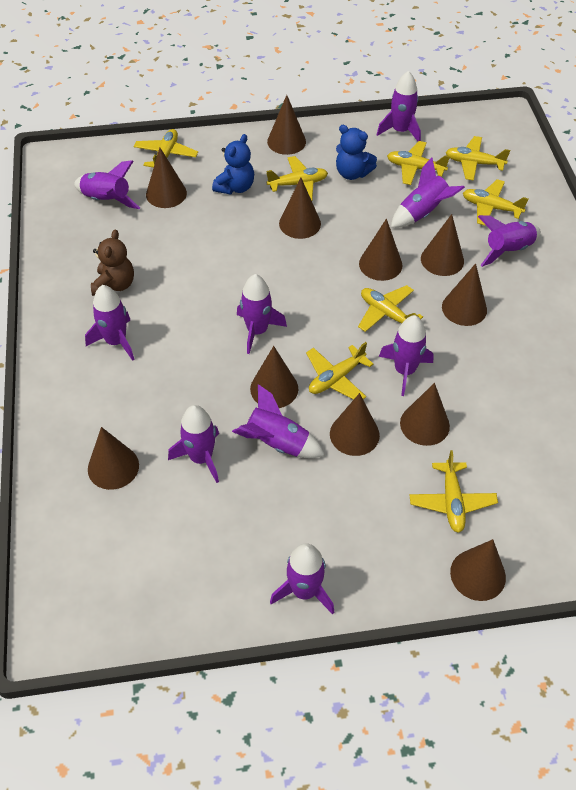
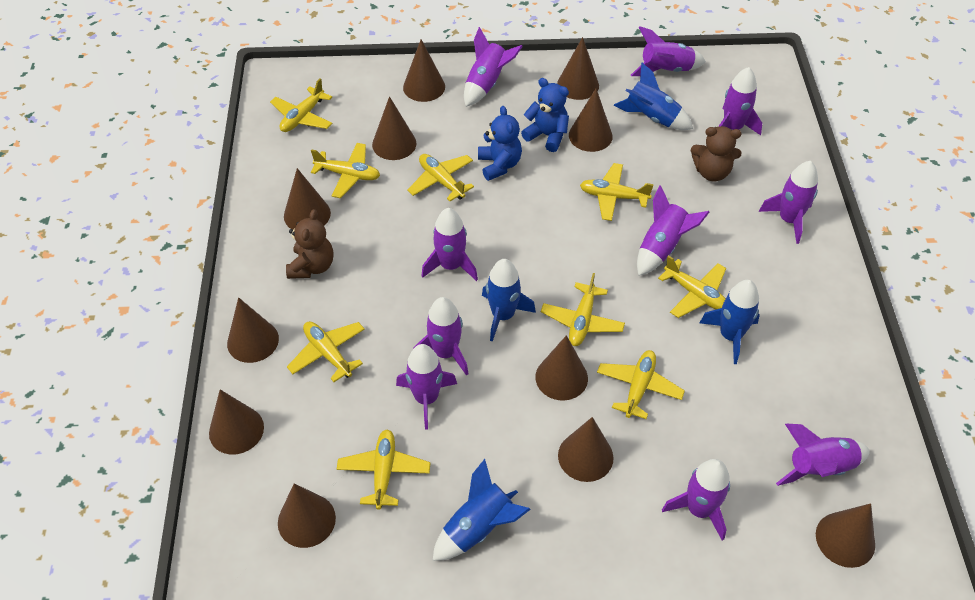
blue rocket: 0 -> 4
brown teddy bear: 1 -> 2
yellow plane: 8 -> 9

